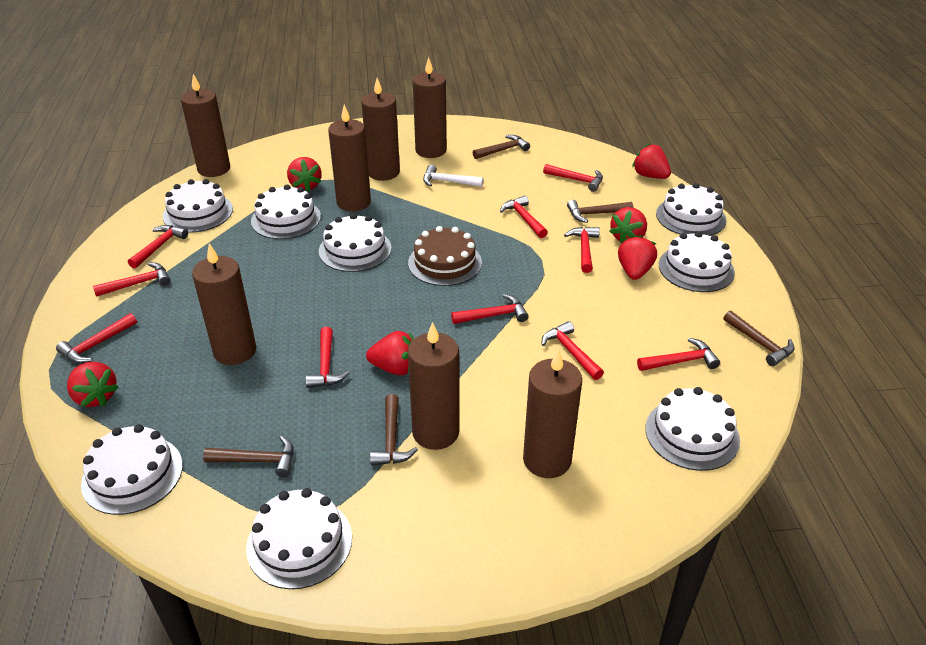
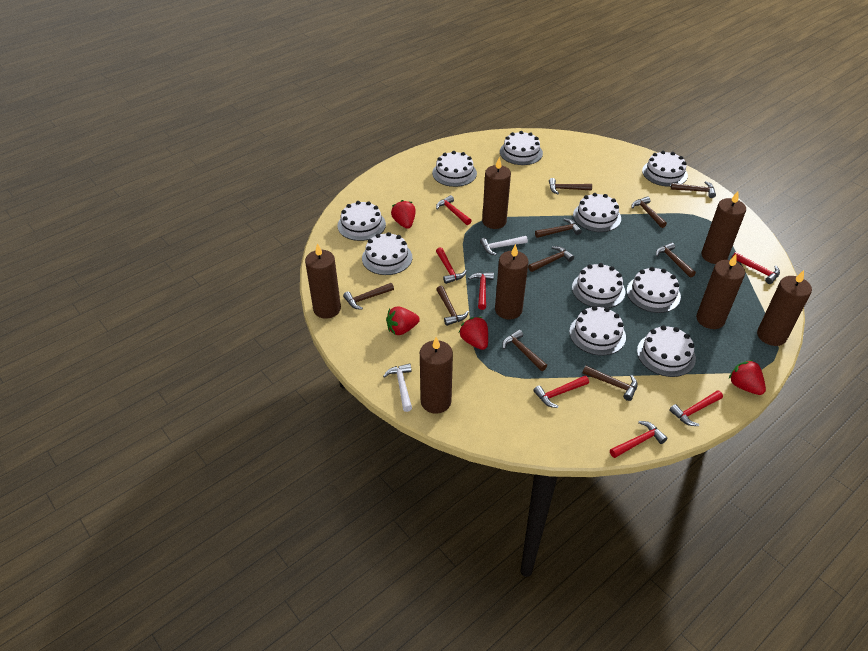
brown cake: 1 -> 0
brown hammer: 5 -> 10
red hammer: 10 -> 7
red strawberry: 6 -> 4
white cake: 8 -> 10
white hammer: 1 -> 2

